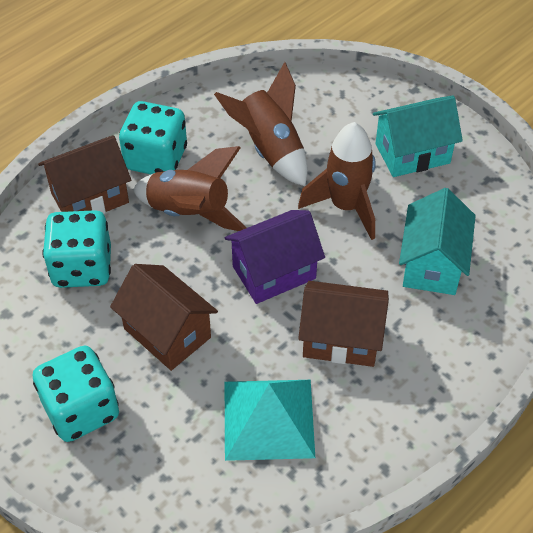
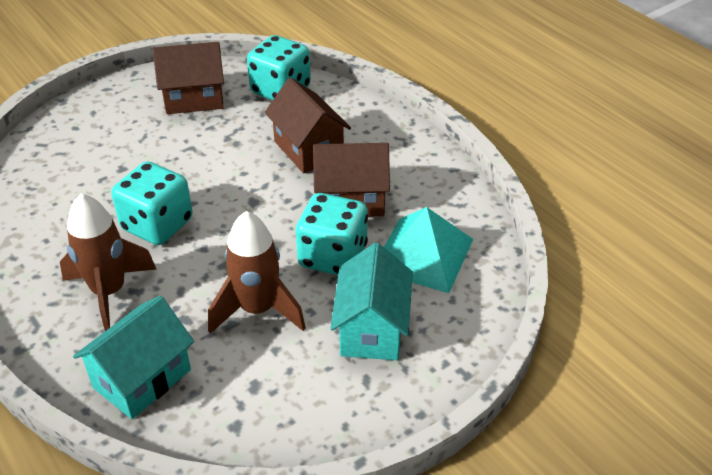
brown rocket: 3 -> 2
purple house: 1 -> 0

